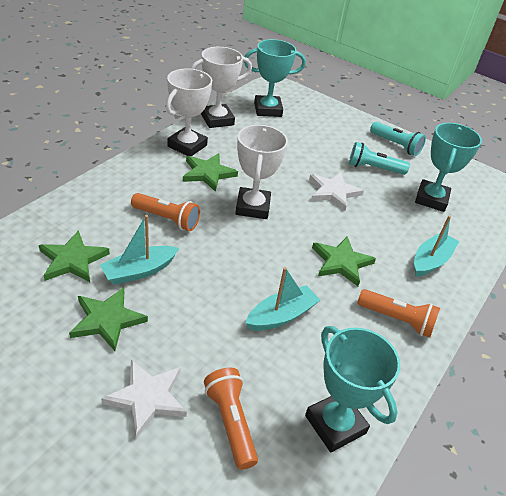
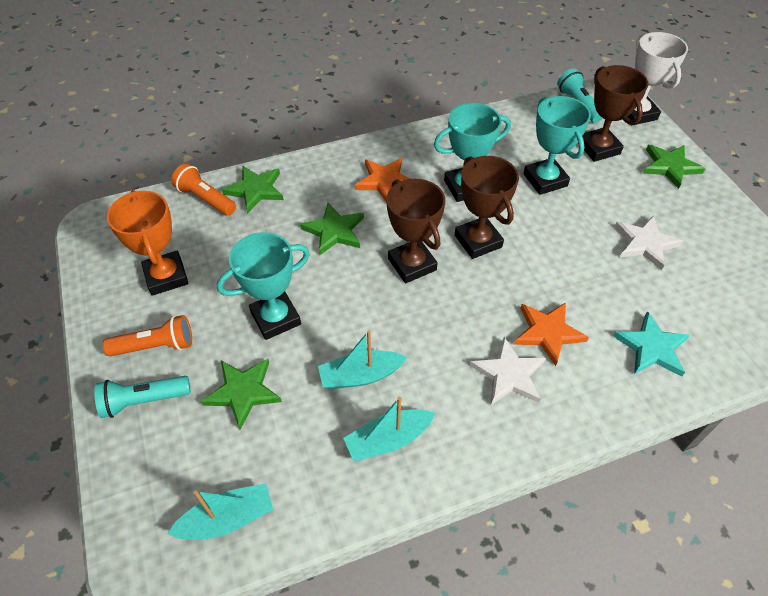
brown trophy: 0 -> 3
orange flashlight: 3 -> 2
orange star: 0 -> 2
orange trophy: 0 -> 1
turquoise star: 0 -> 1
white trophy: 3 -> 1

